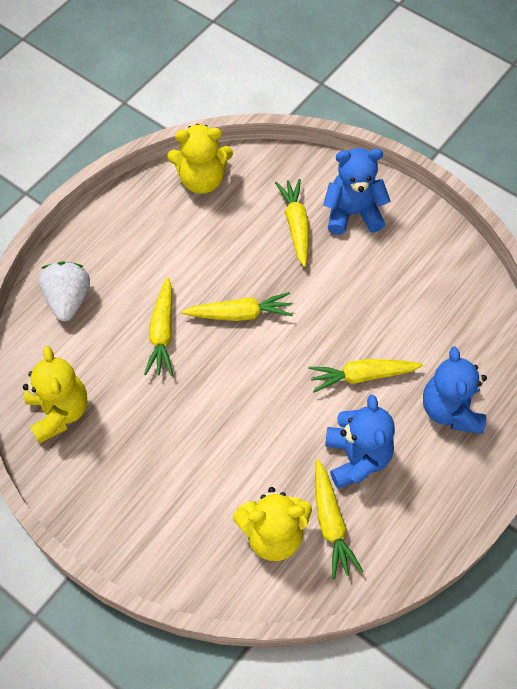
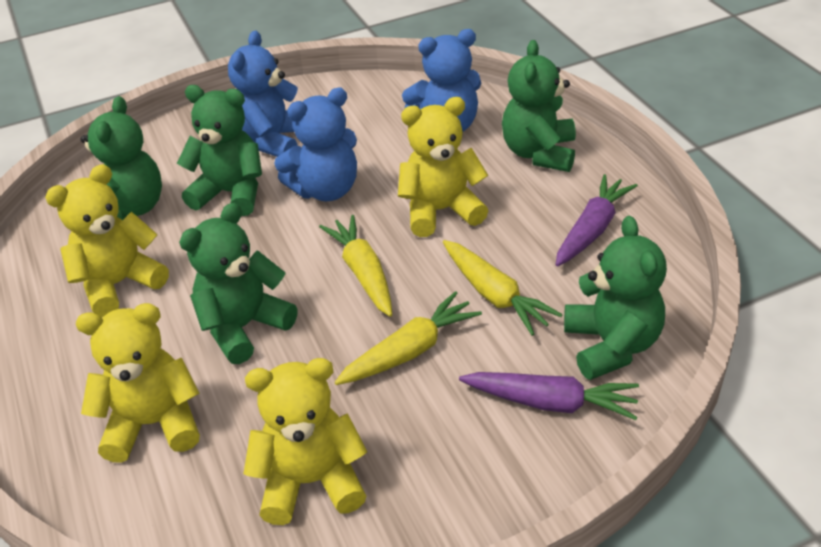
green teddy bear: 0 -> 5
purple carrot: 0 -> 2
white strawberry: 1 -> 0
yellow carrot: 5 -> 3
yellow teddy bear: 3 -> 4

